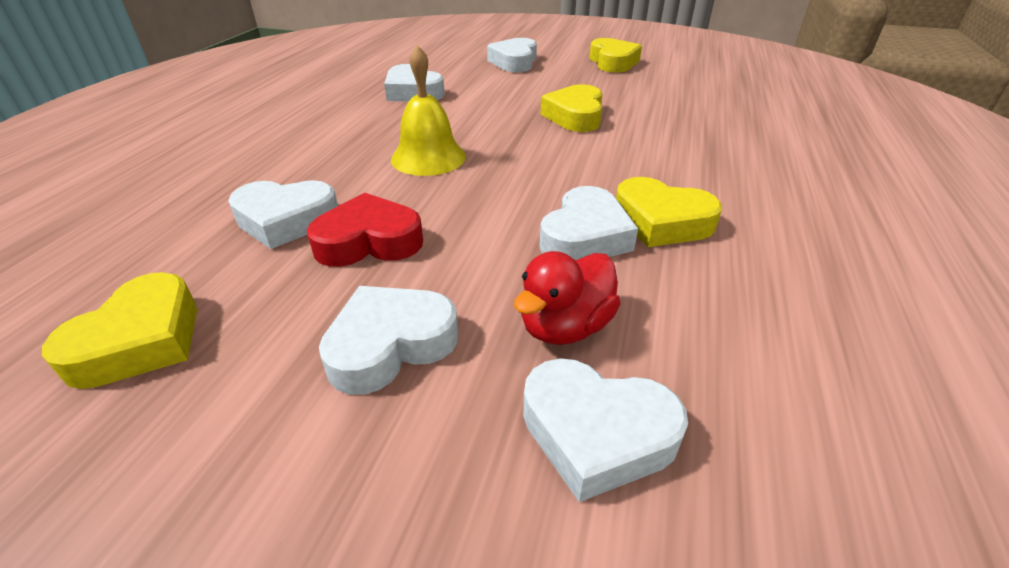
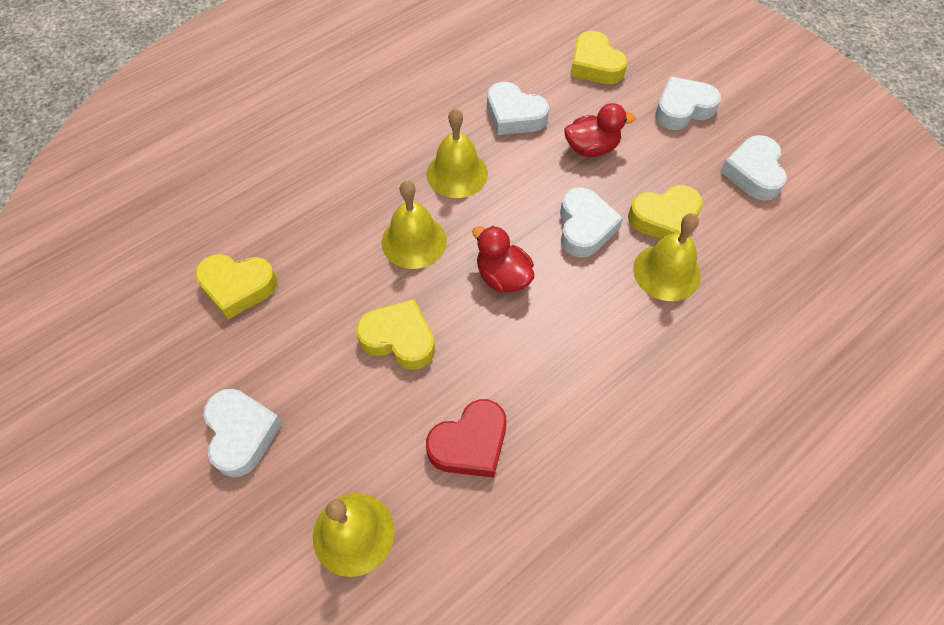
red duck: 1 -> 2
white heart: 6 -> 5
yellow bell: 1 -> 4

